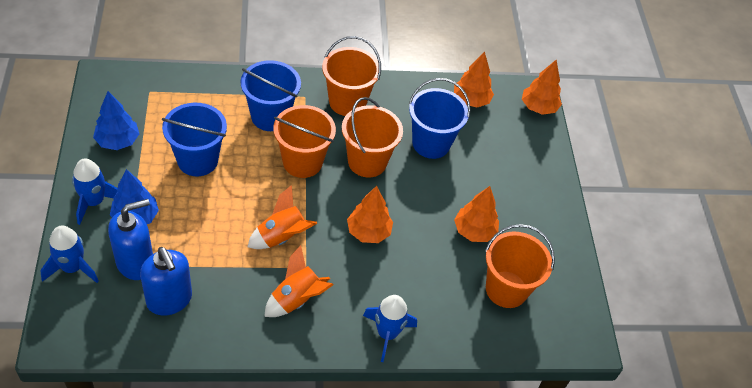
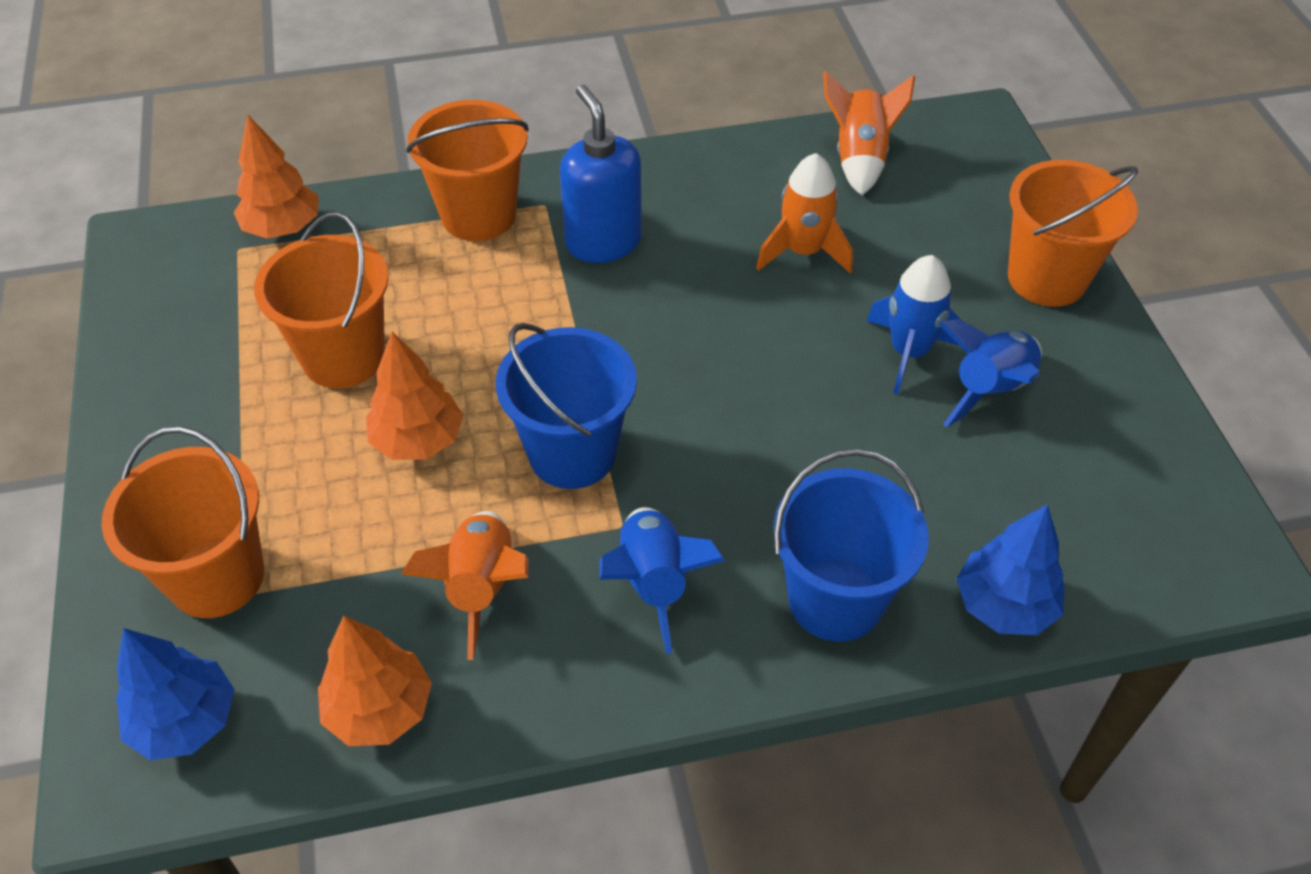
blue bucket: 3 -> 2
blue soap dispenser: 2 -> 1
orange rocket: 2 -> 3
orange tree: 4 -> 3

